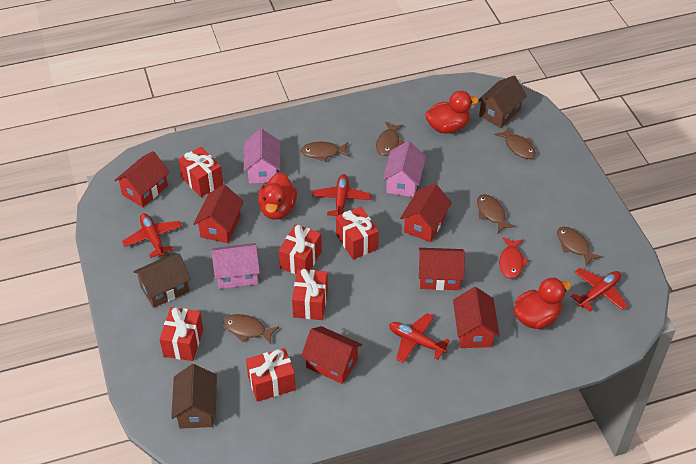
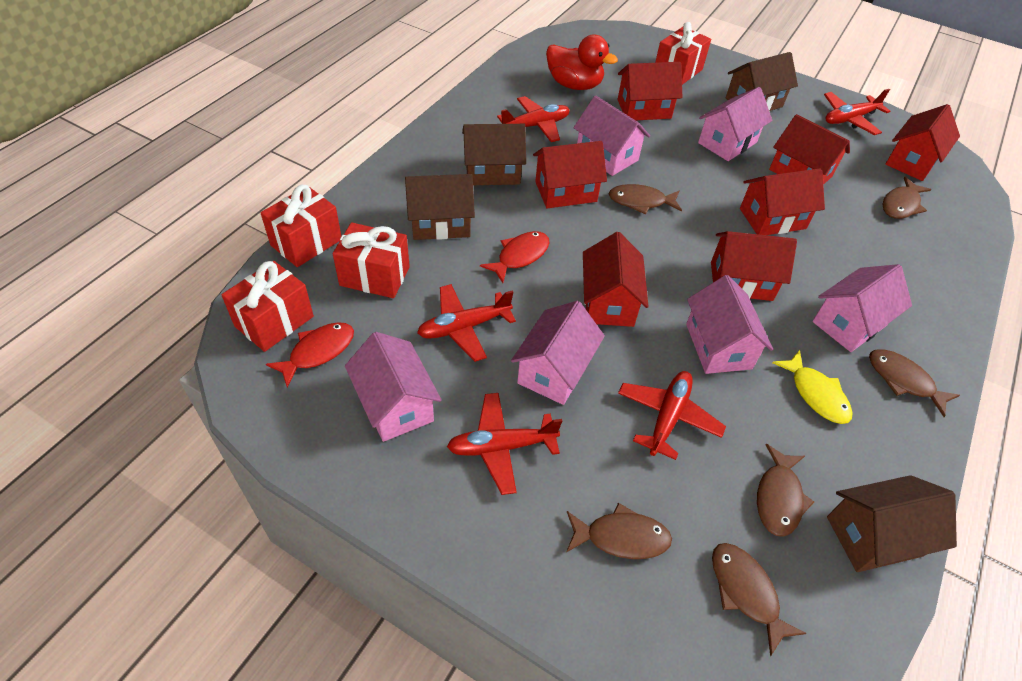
brown house: 3 -> 4
pink house: 3 -> 6
red duck: 3 -> 1
red fish: 1 -> 2
red gift: 6 -> 4
red house: 6 -> 7
red plane: 4 -> 5
yellow fish: 0 -> 1

